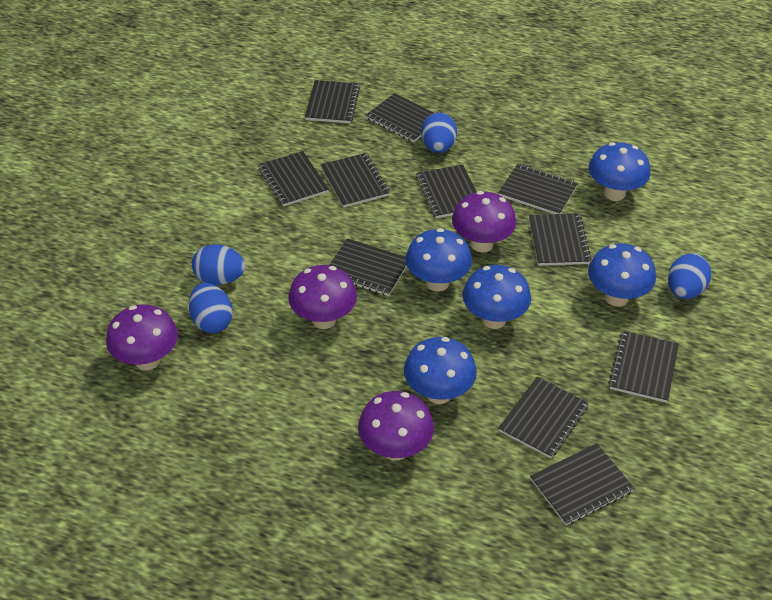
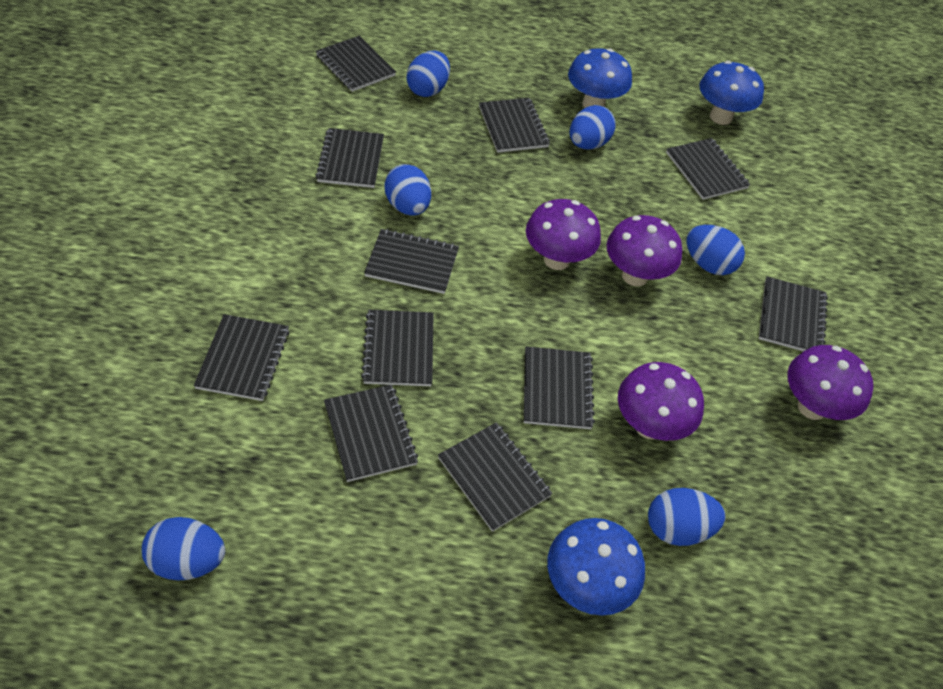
blue egg: 4 -> 6
blue mushroom: 5 -> 3

